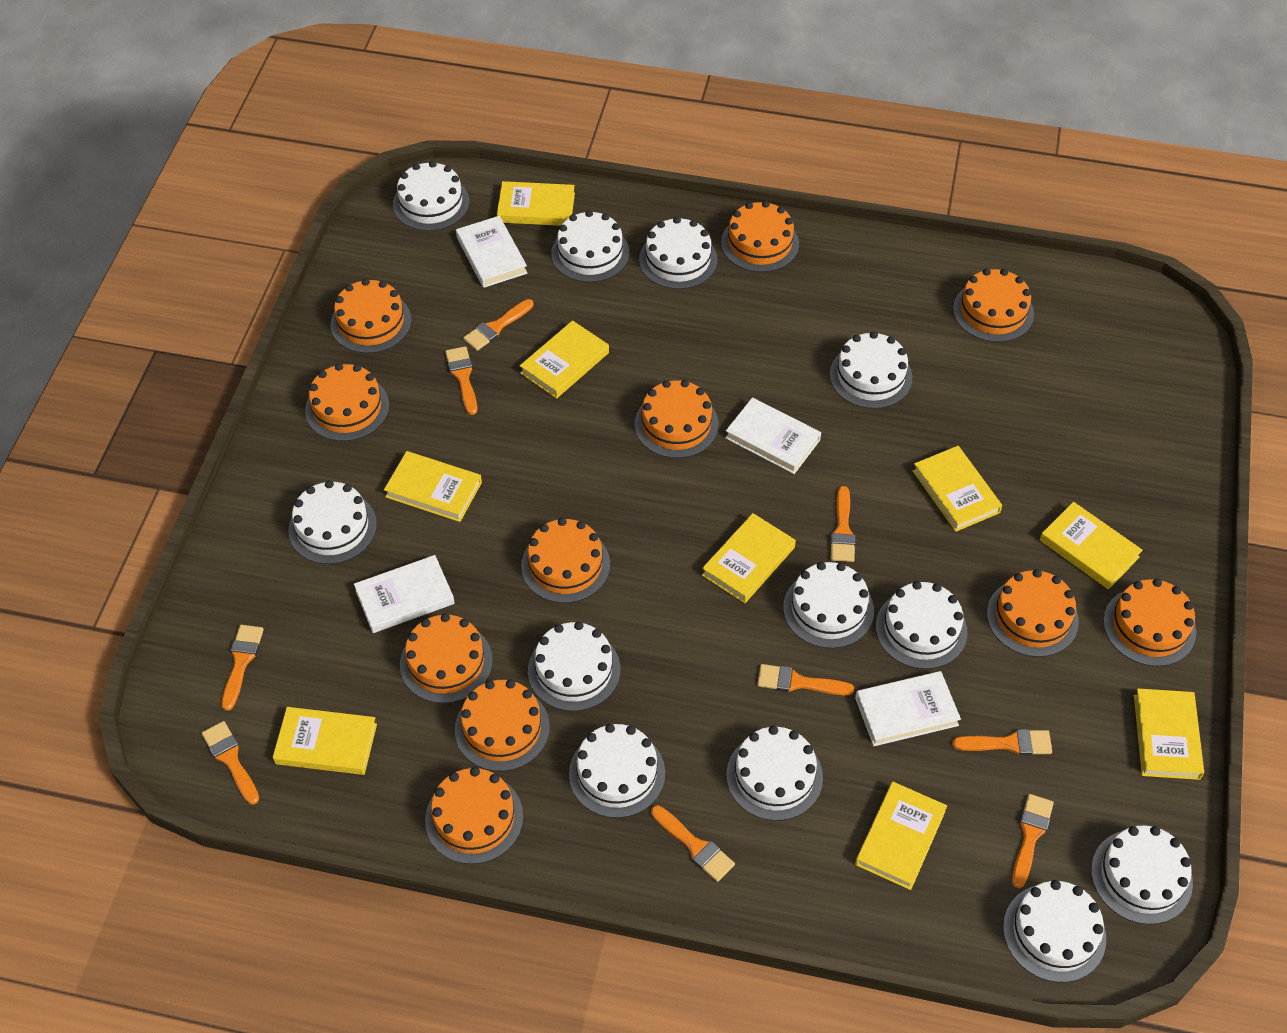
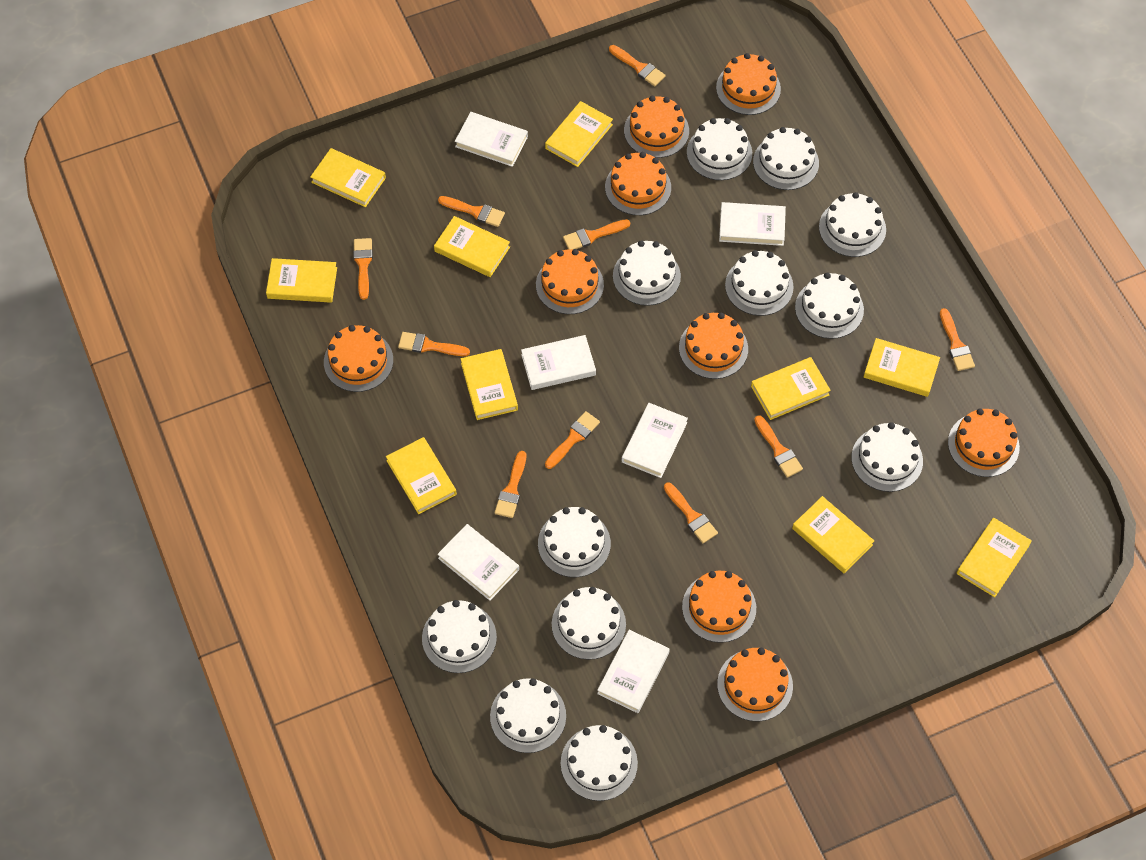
orange brush: 9 -> 10
orange cake: 11 -> 9
white book: 4 -> 6
yellow book: 9 -> 10

